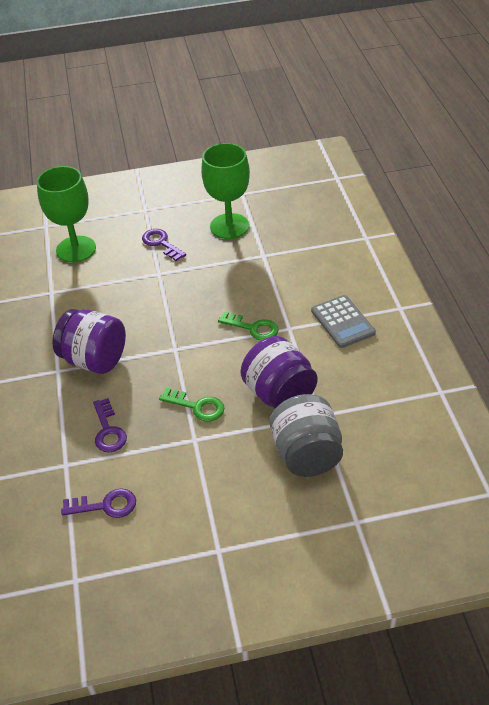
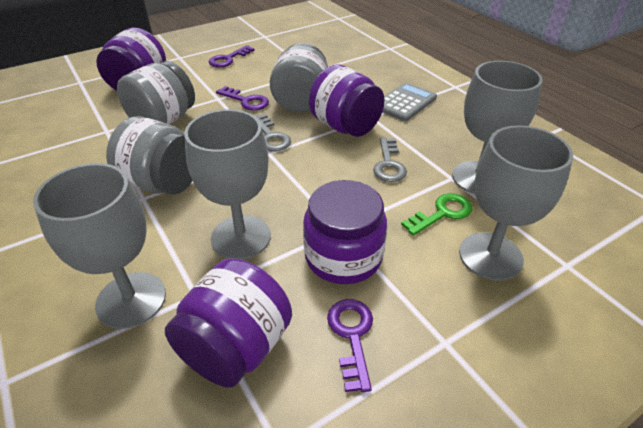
green goblet: 2 -> 0
green key: 2 -> 1
grey goblet: 0 -> 4
grey jar: 1 -> 3
grey key: 0 -> 2
purple jar: 2 -> 4

